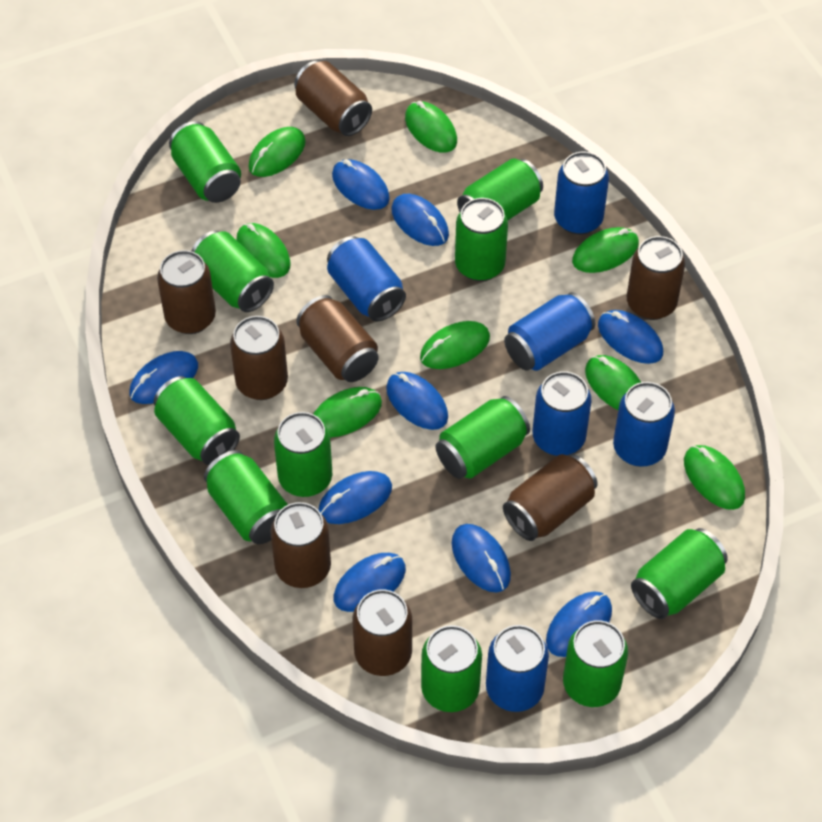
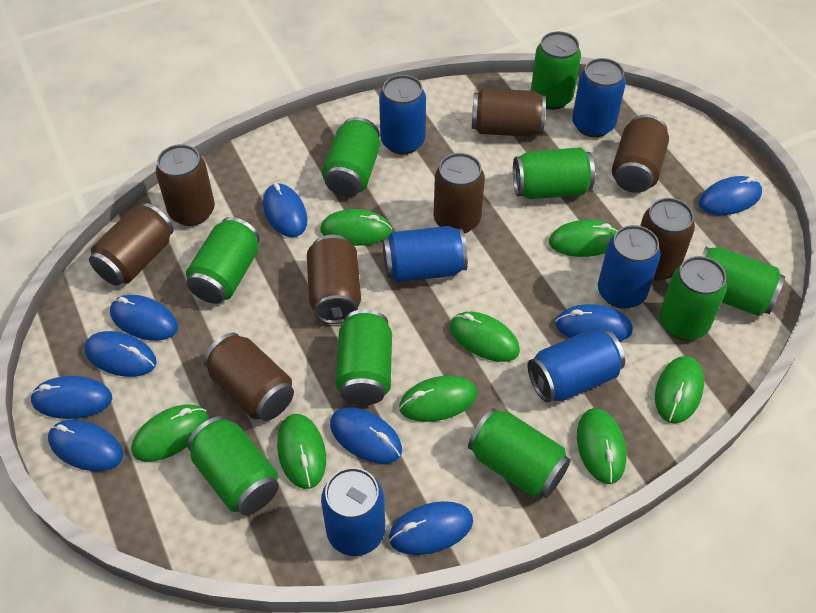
green can: 11 -> 9

